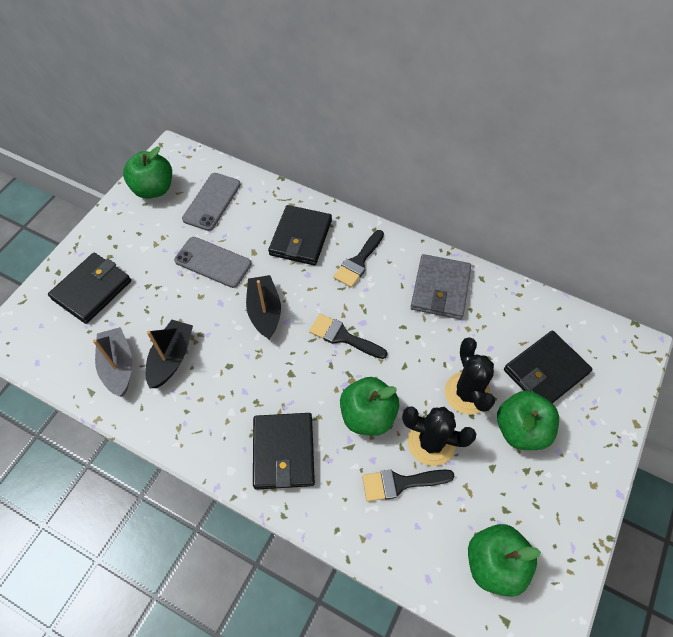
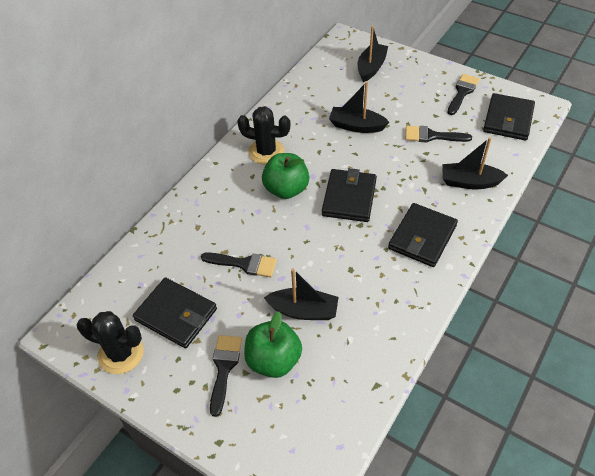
black boat: 2 -> 4
black brush: 3 -> 4
green apple: 4 -> 2
grey boat: 1 -> 0
grey phone: 2 -> 0
grey wallet: 1 -> 0

